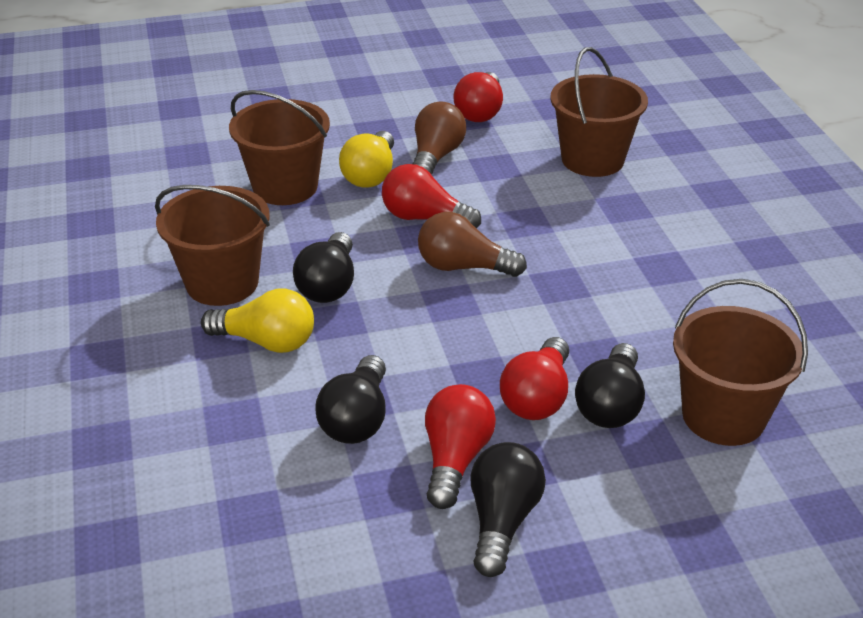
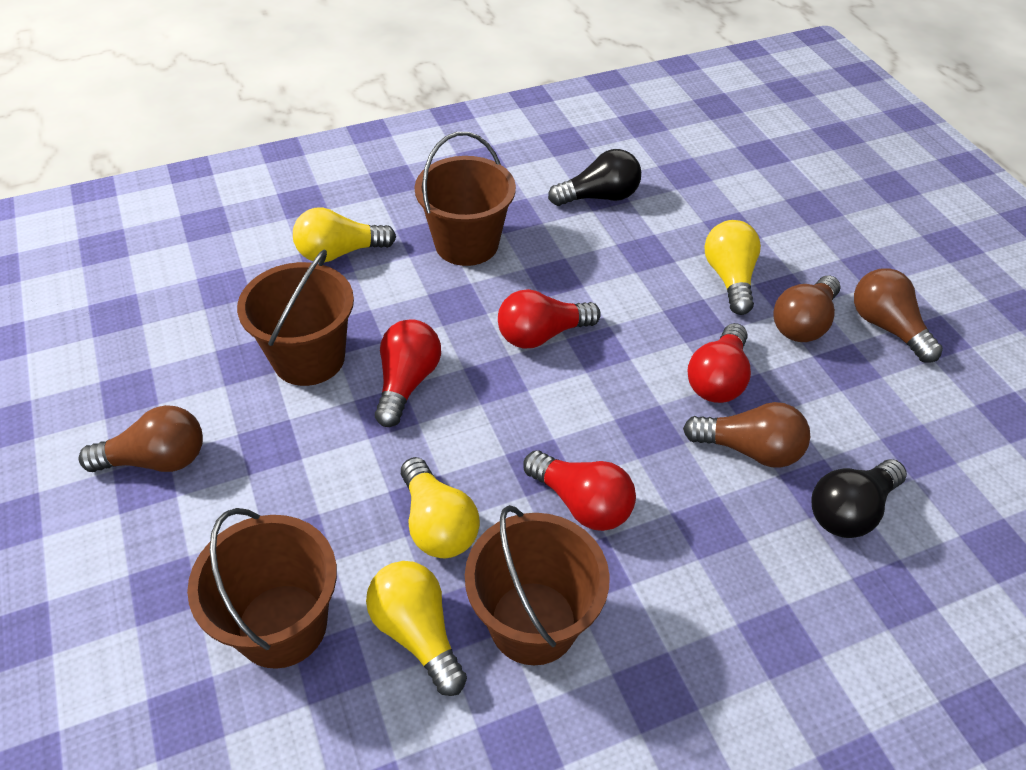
black light bulb: 4 -> 2
brown light bulb: 2 -> 4
yellow light bulb: 2 -> 4

